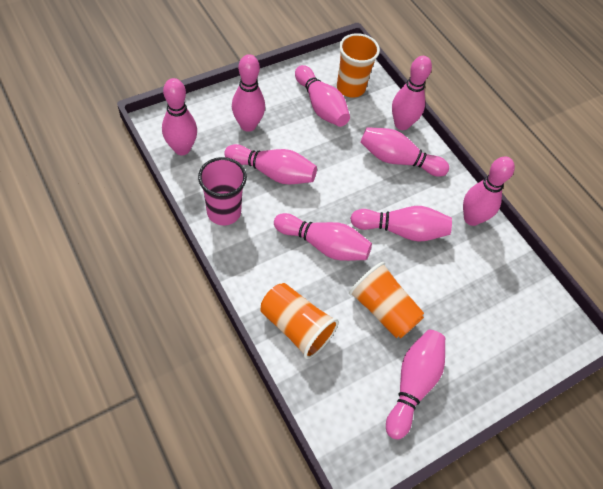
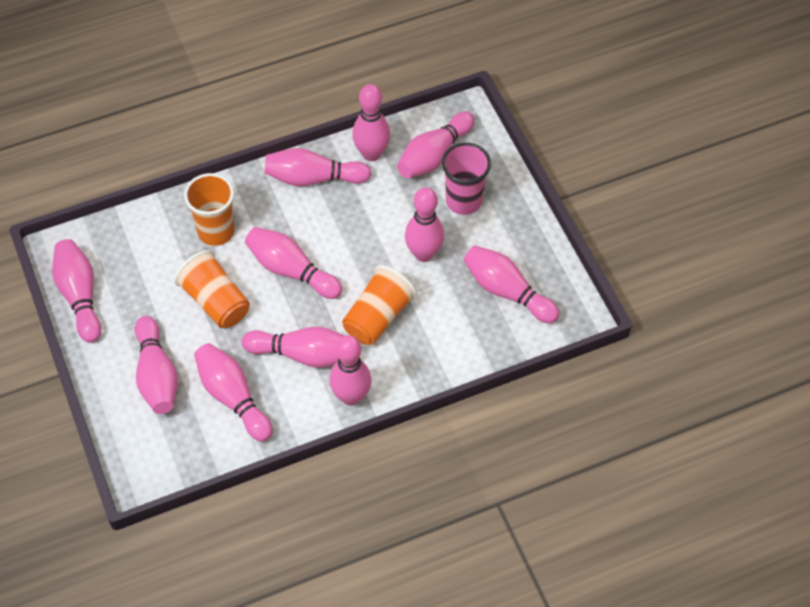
pink bowling pin: 10 -> 11

